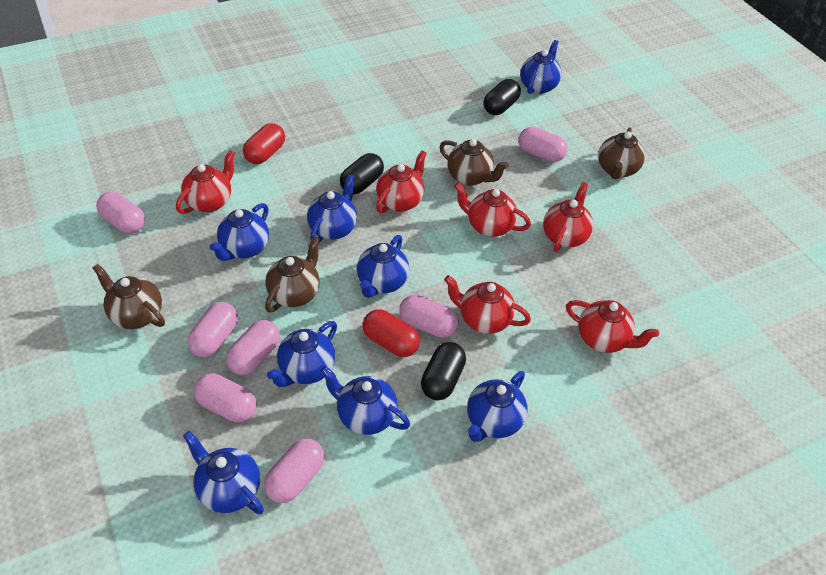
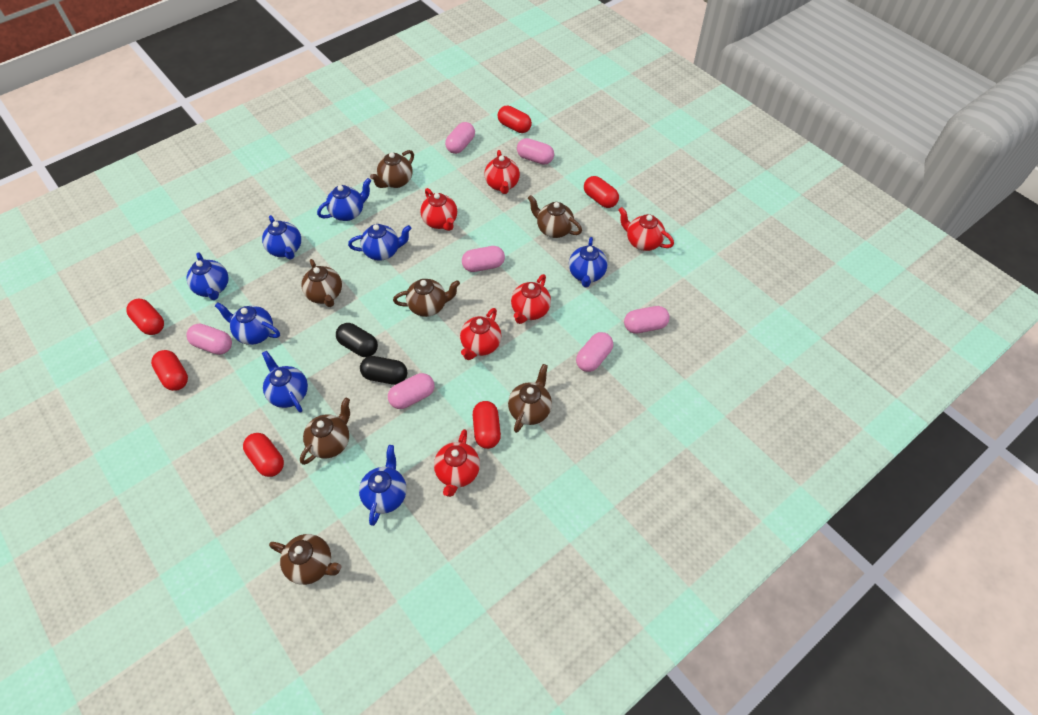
black capsule: 3 -> 2
brown teapot: 4 -> 7
red capsule: 2 -> 6

